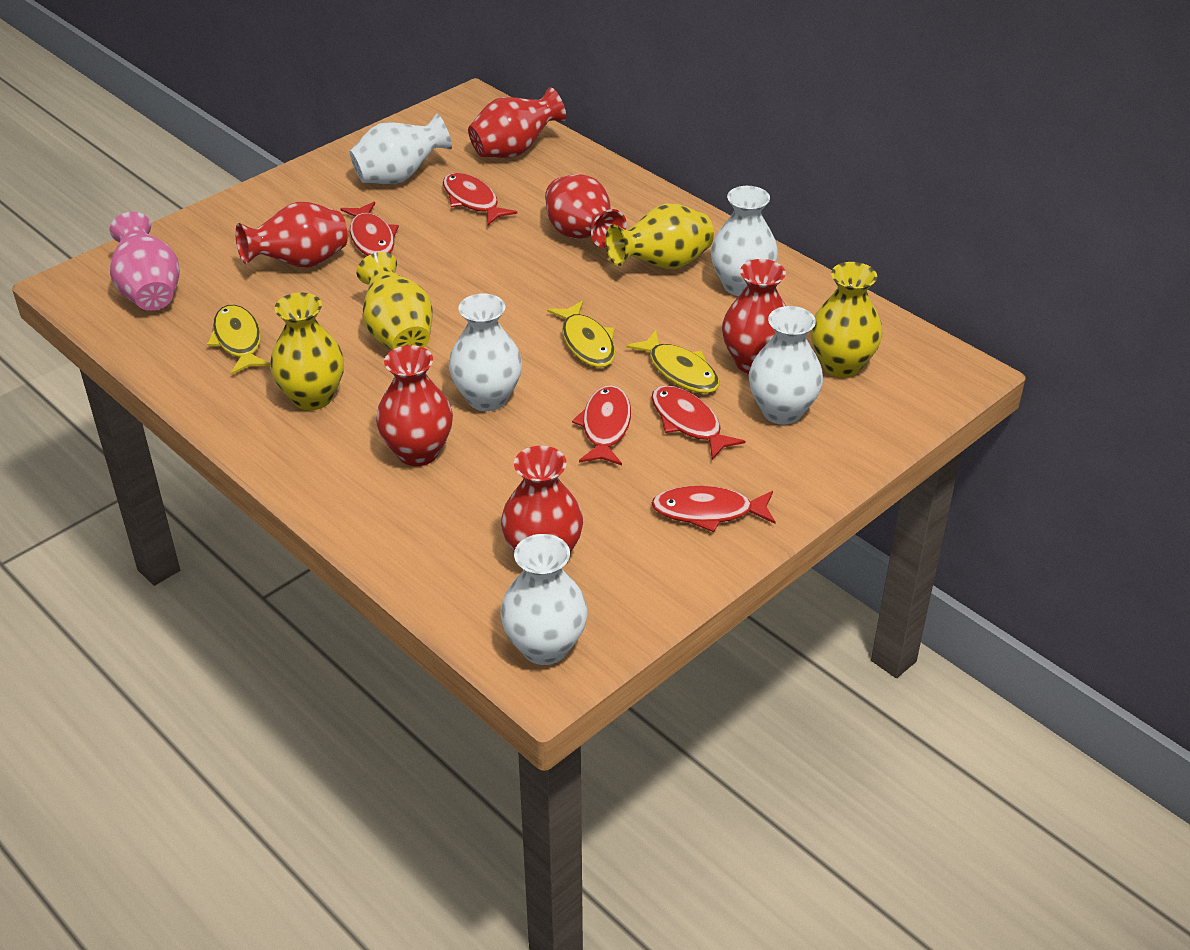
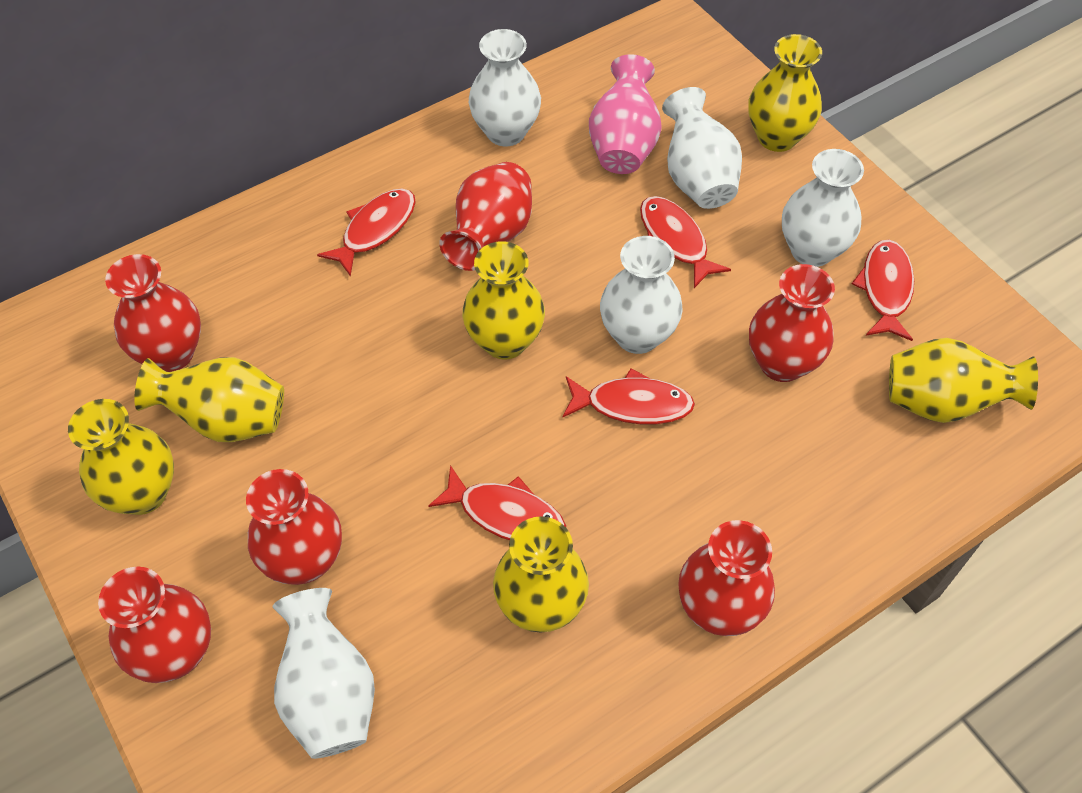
yellow fish: 3 -> 0
yellow vase: 4 -> 6

